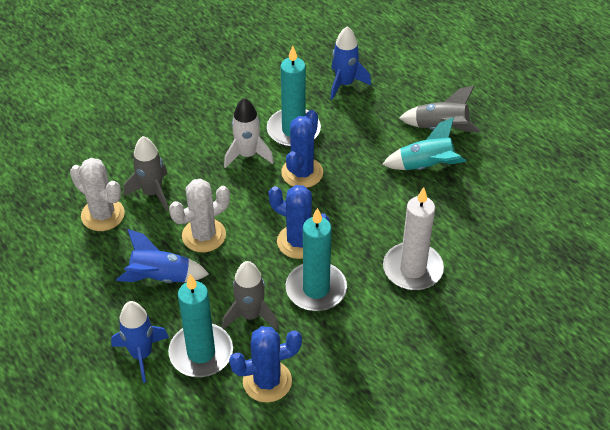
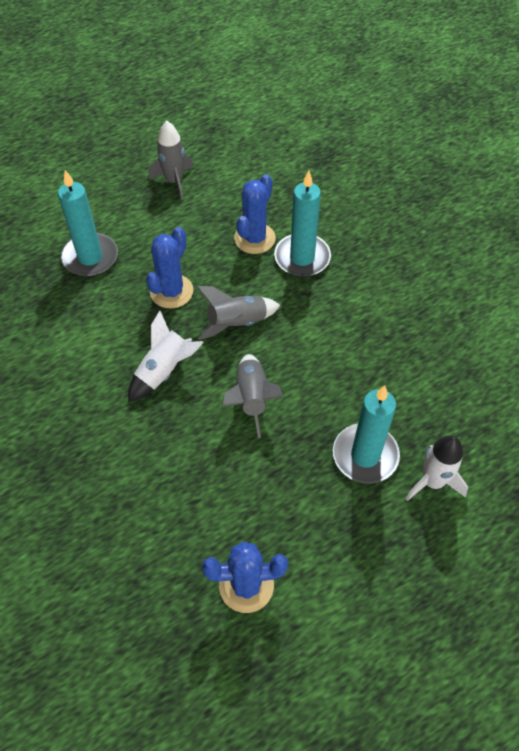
blue rocket: 3 -> 0
turquoise rocket: 1 -> 0
white cactus: 2 -> 0
white candle: 1 -> 0
white rocket: 1 -> 2

